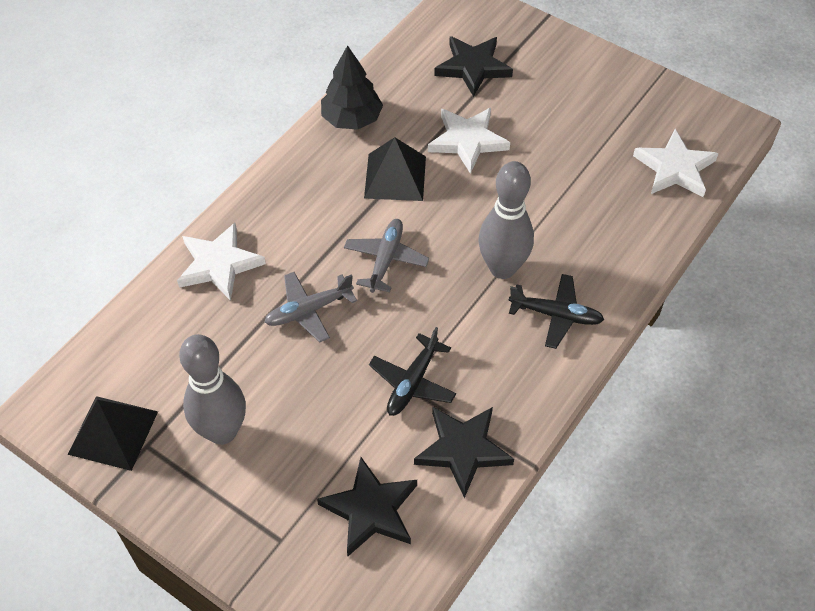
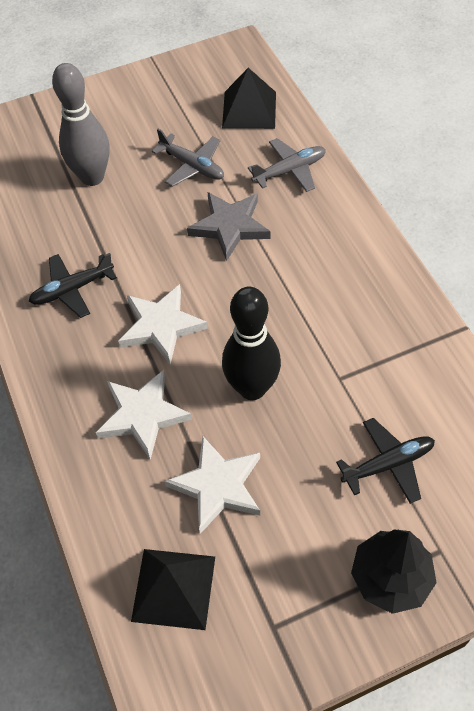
black bowling pin: 0 -> 1
black star: 3 -> 0
grey bowling pin: 2 -> 1
grey star: 0 -> 1

